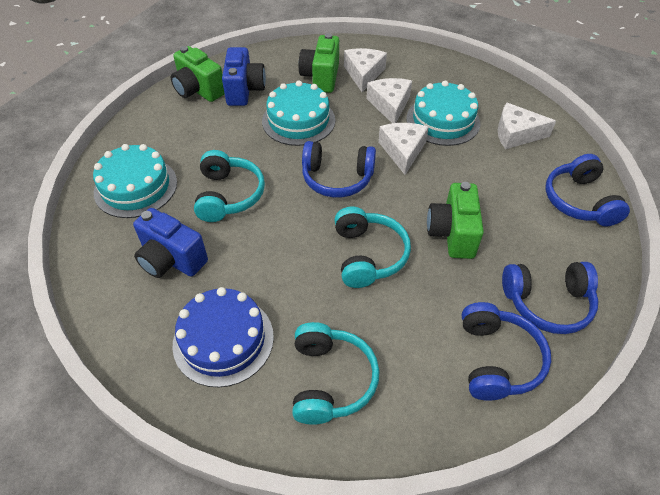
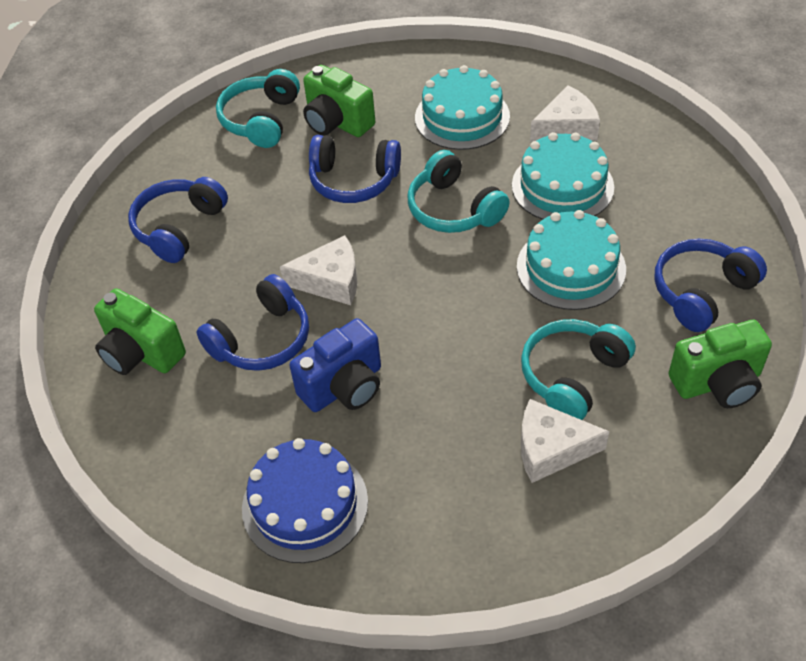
blue camera: 2 -> 1
white cheese: 4 -> 3

